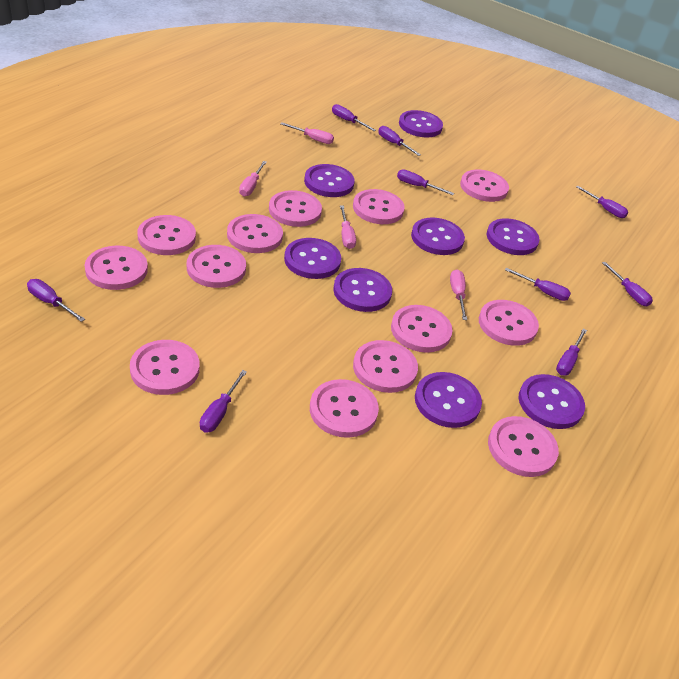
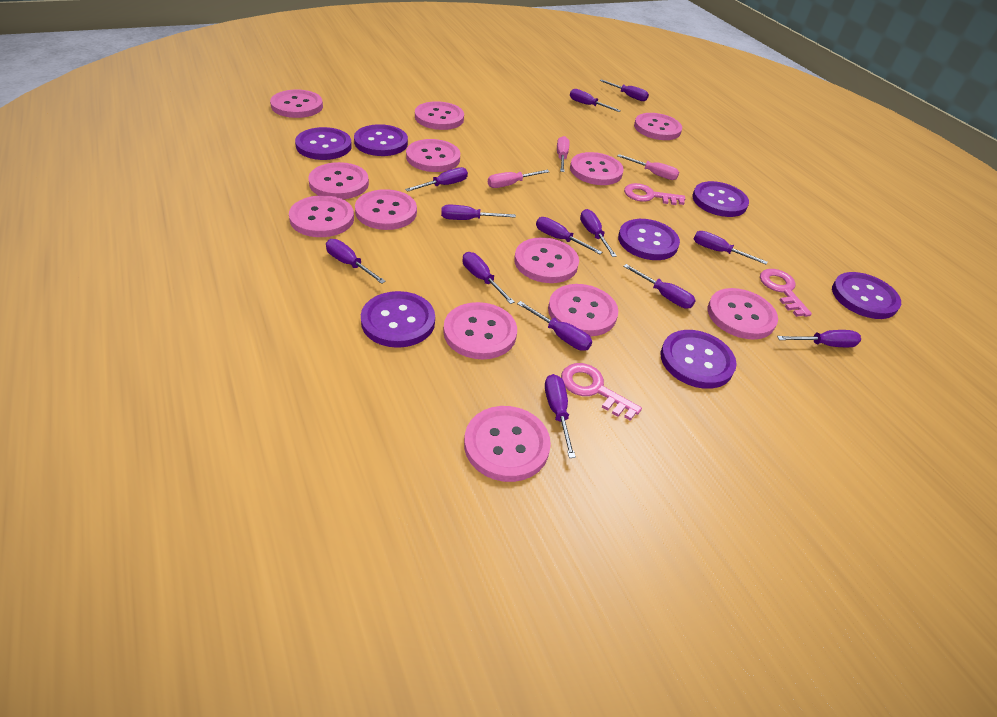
pink key: 0 -> 3
pink screwdriver: 4 -> 3
purple button: 8 -> 7
purple screwdriver: 9 -> 13

